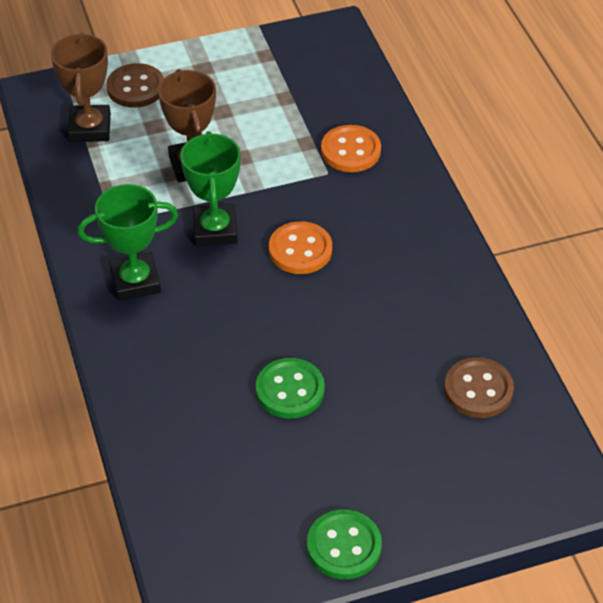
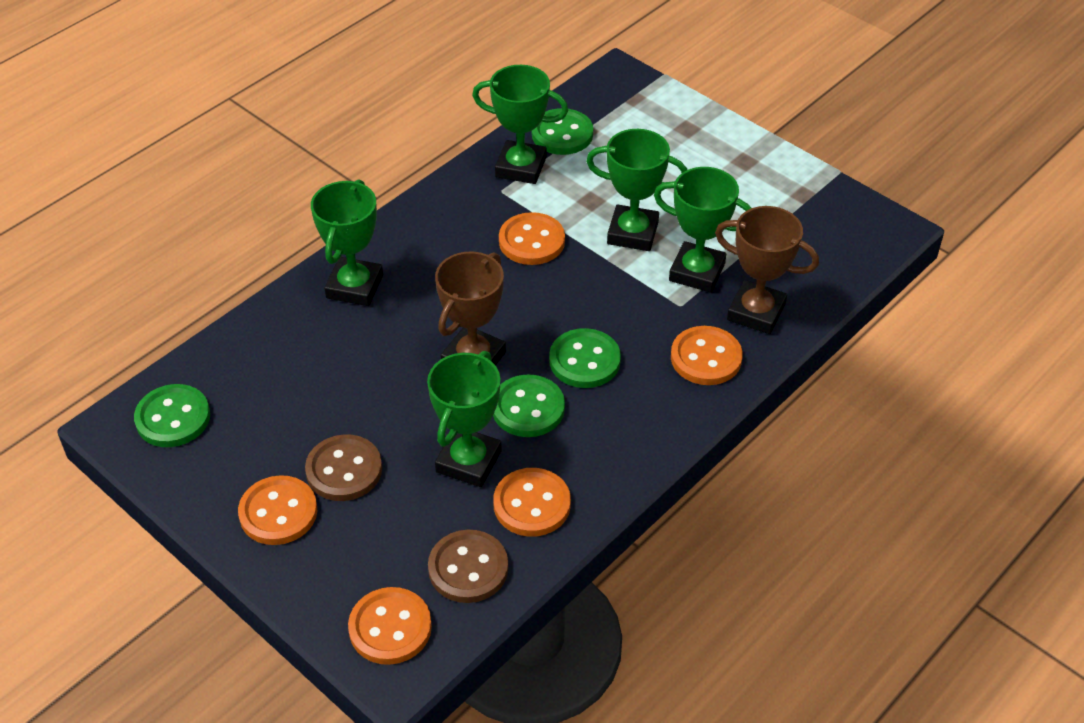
green button: 2 -> 4
green trophy: 2 -> 5
orange button: 2 -> 5

